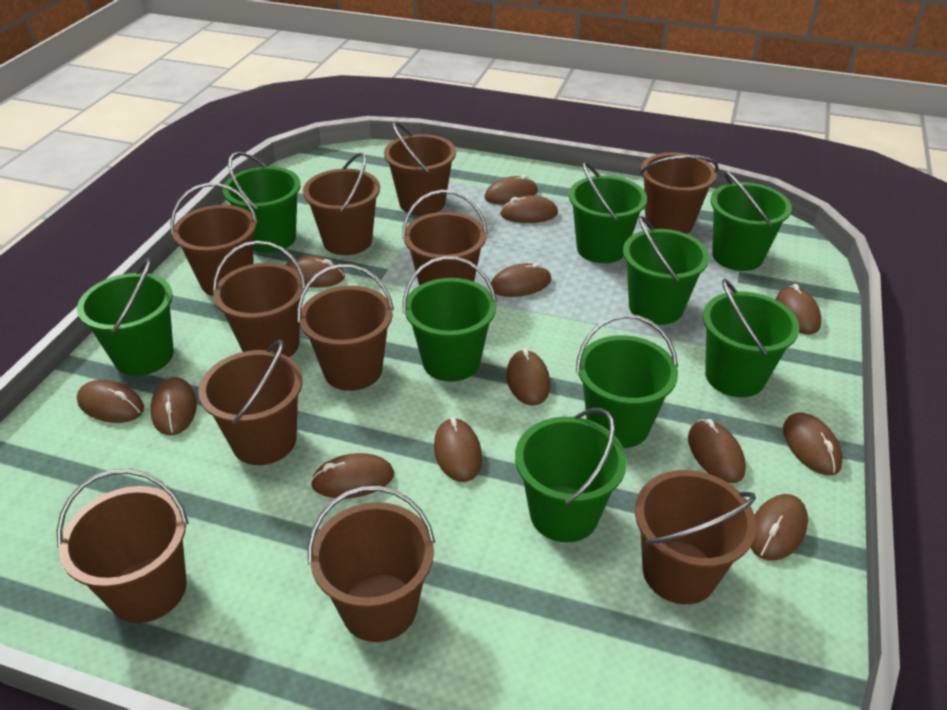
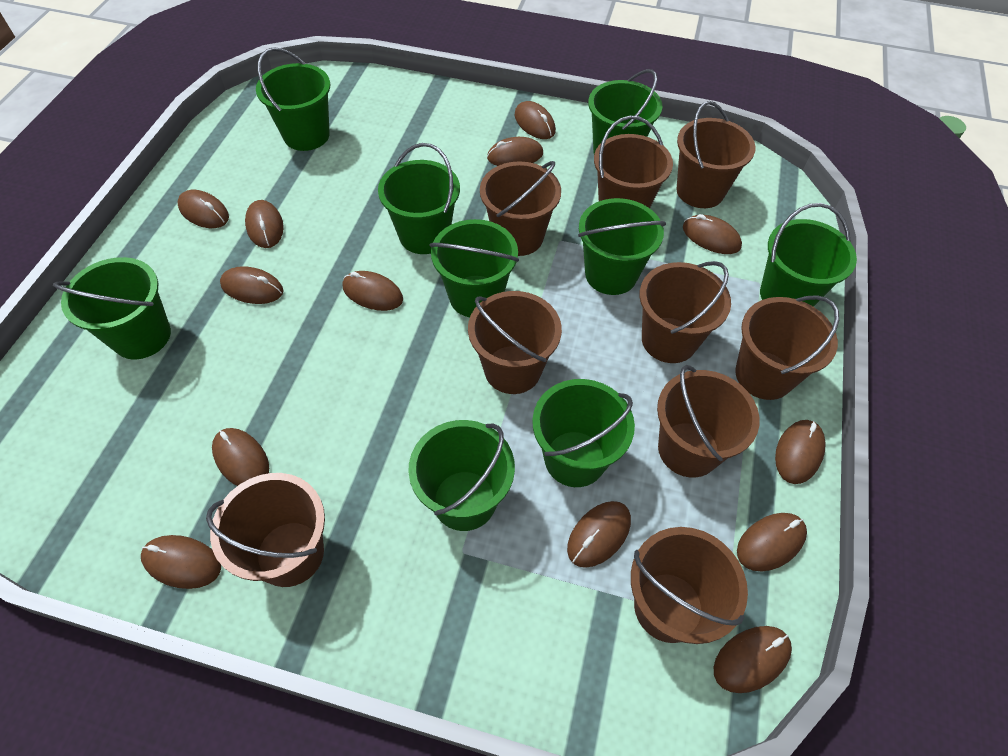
brown bucket: 11 -> 9

